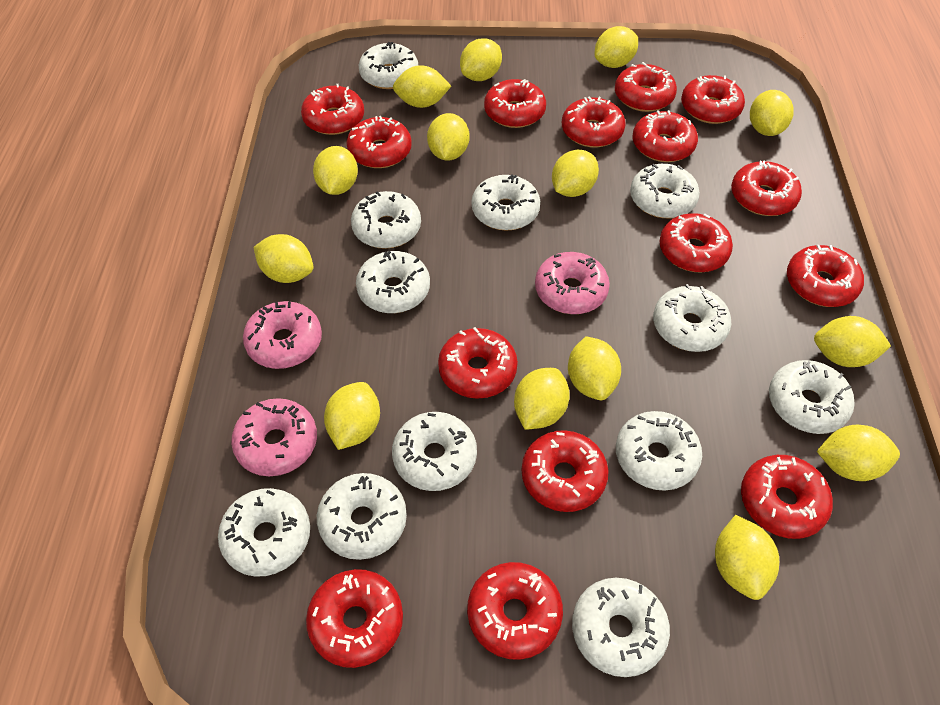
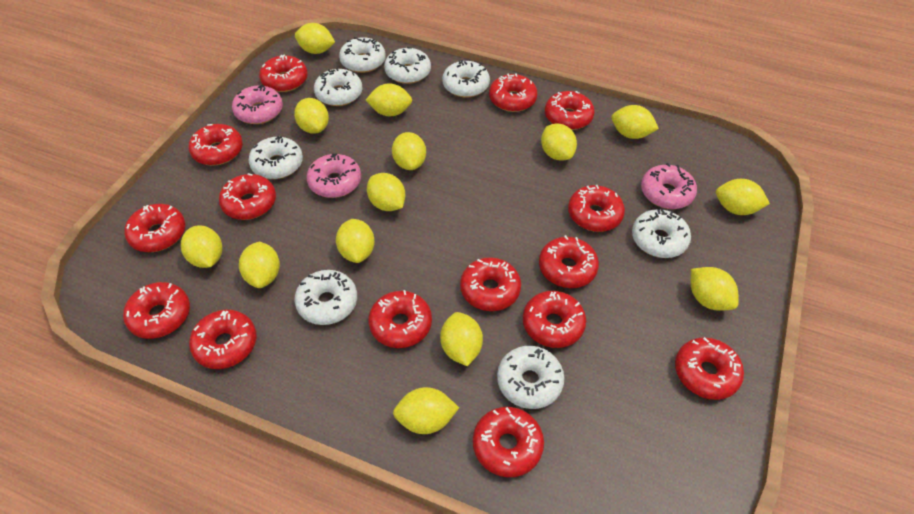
white donut: 12 -> 8

